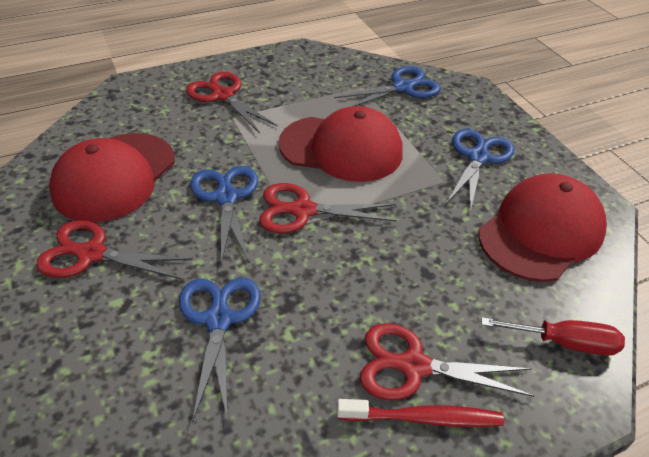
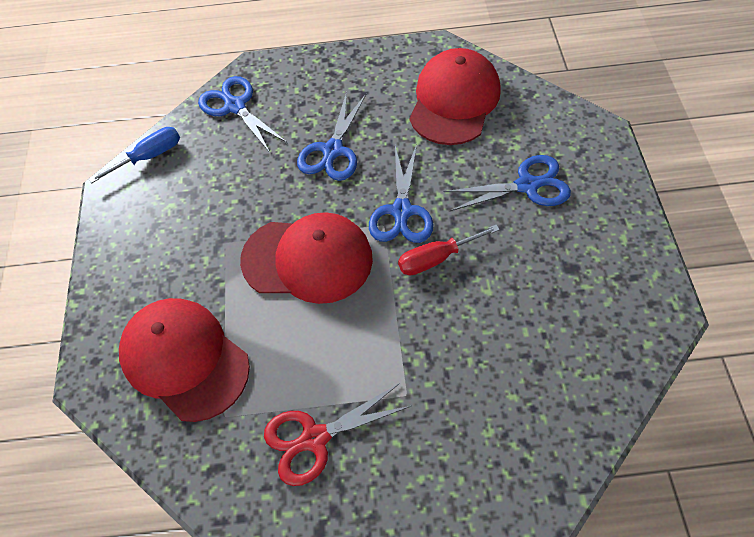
blue screwdriver: 0 -> 1
red scissors: 4 -> 1
red toothbrush: 1 -> 0

